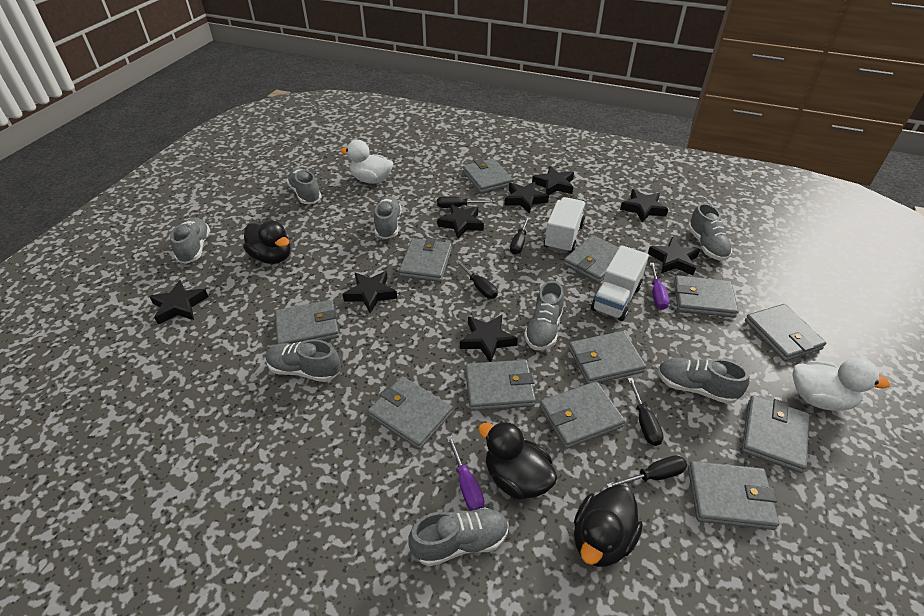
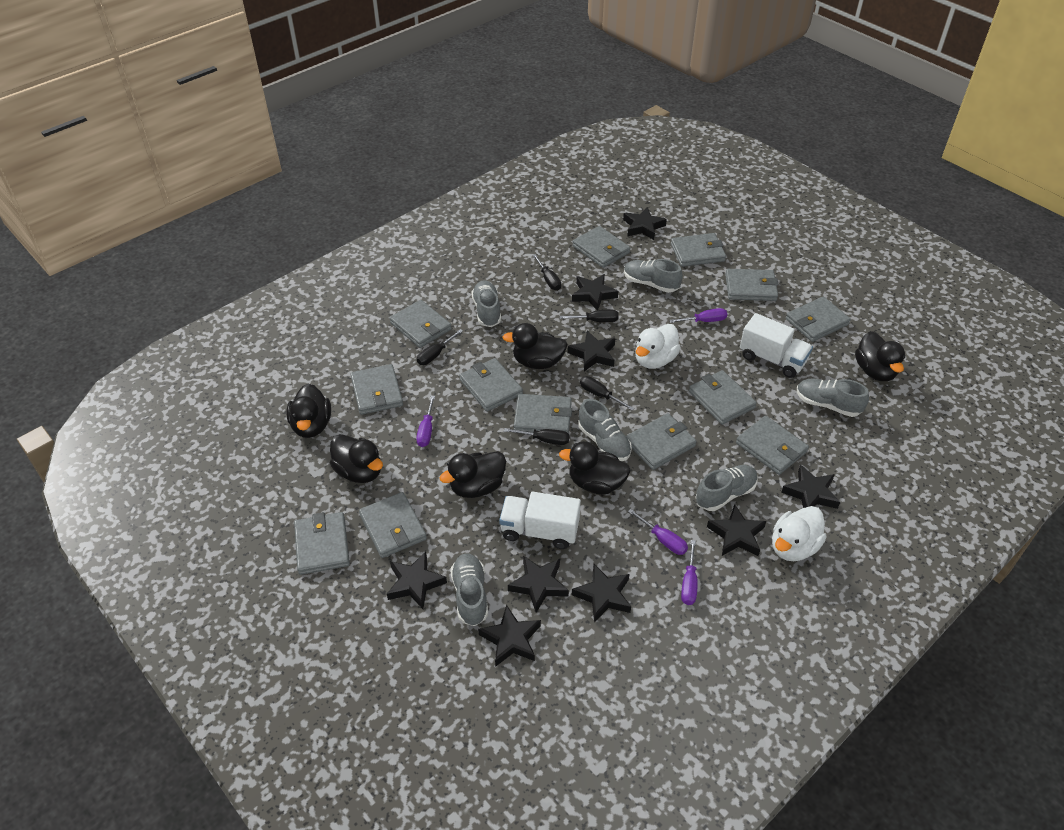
black duck: 3 -> 6
black star: 8 -> 9
grey shoe: 8 -> 6
grey wallet: 12 -> 13
purple screwdriver: 2 -> 4

